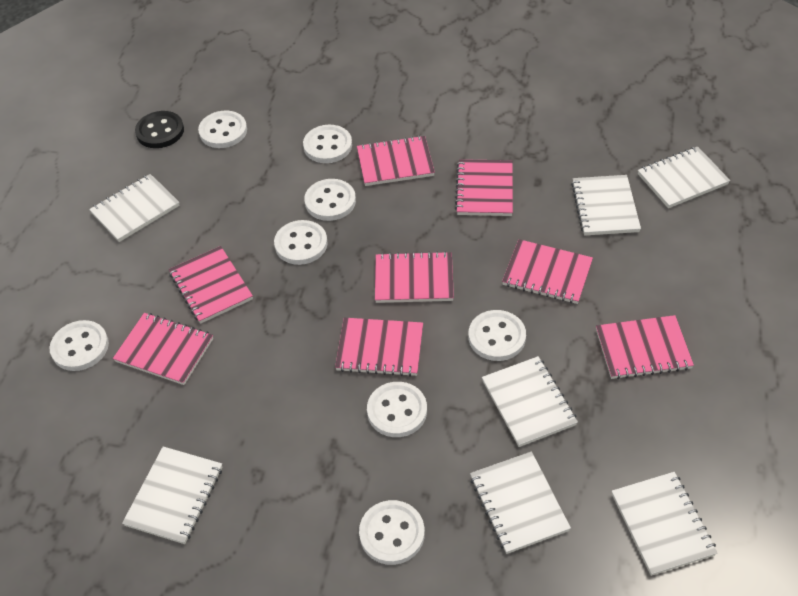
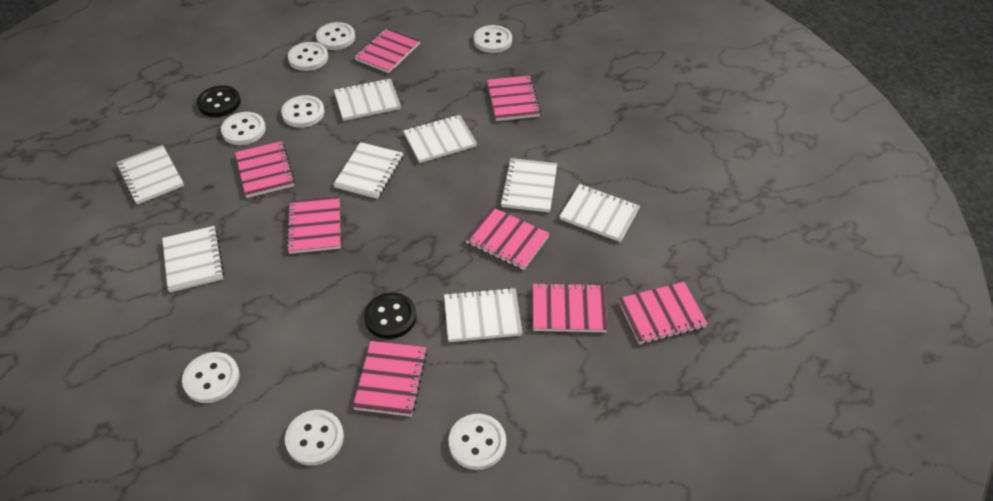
black button: 1 -> 2
white notebook: 7 -> 8

